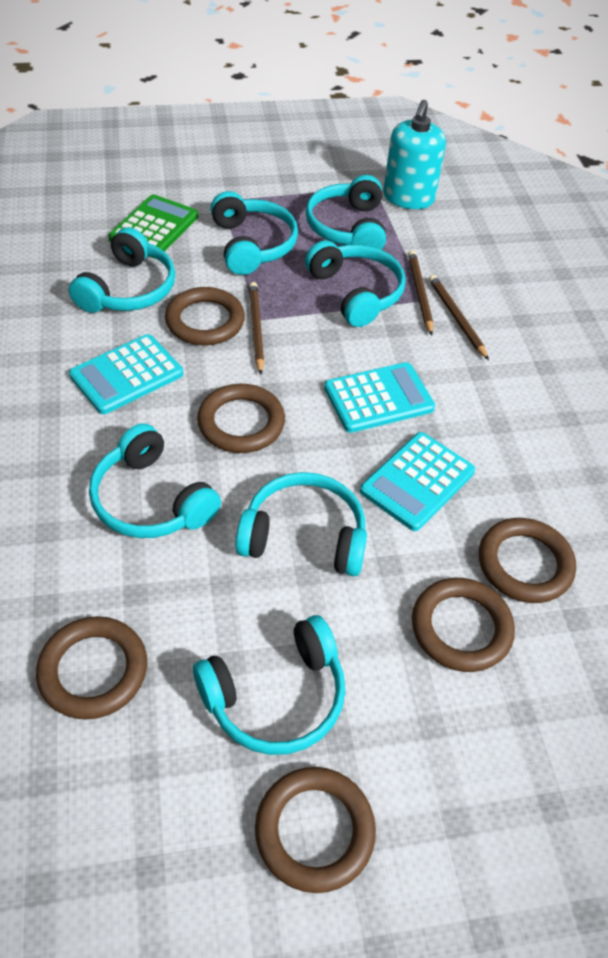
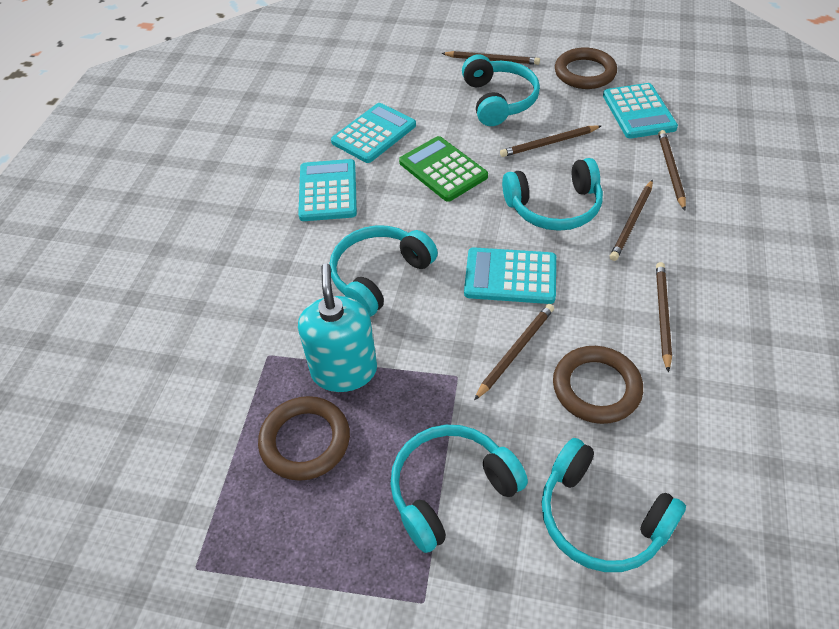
brown pencil: 3 -> 6
brown ring: 6 -> 3
turquoise calculator: 3 -> 4
turquoise headphones: 7 -> 5

